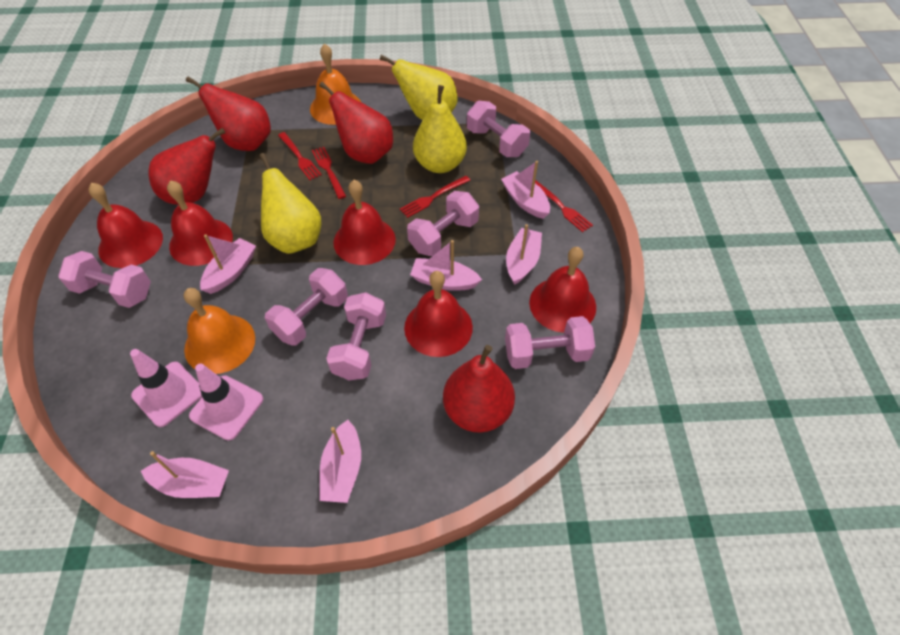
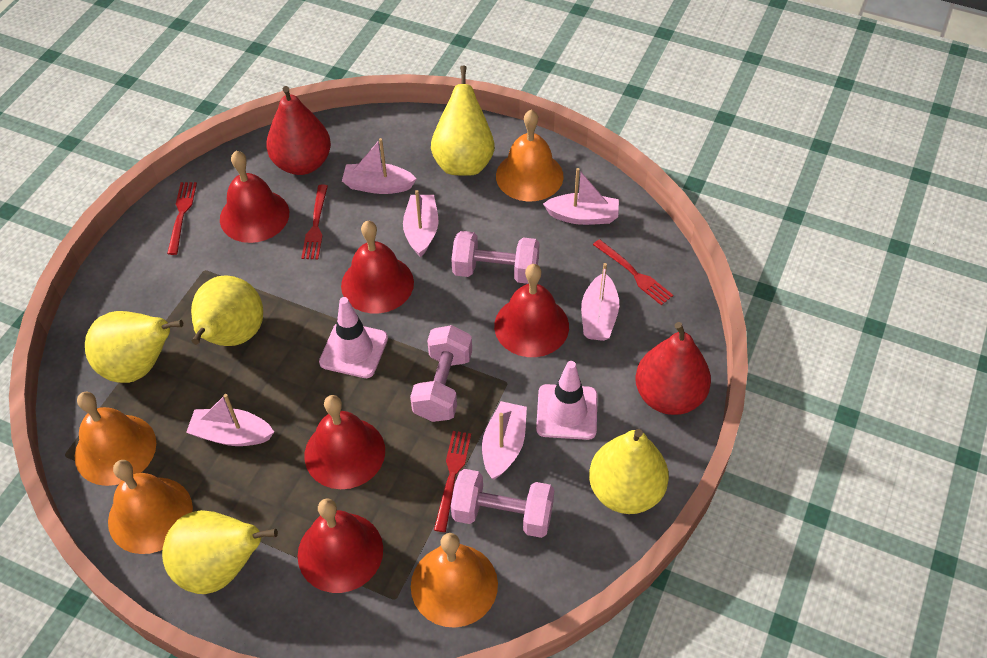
orange bell: 2 -> 4
pink dumbbell: 6 -> 3
red pear: 4 -> 2
yellow pear: 3 -> 5

